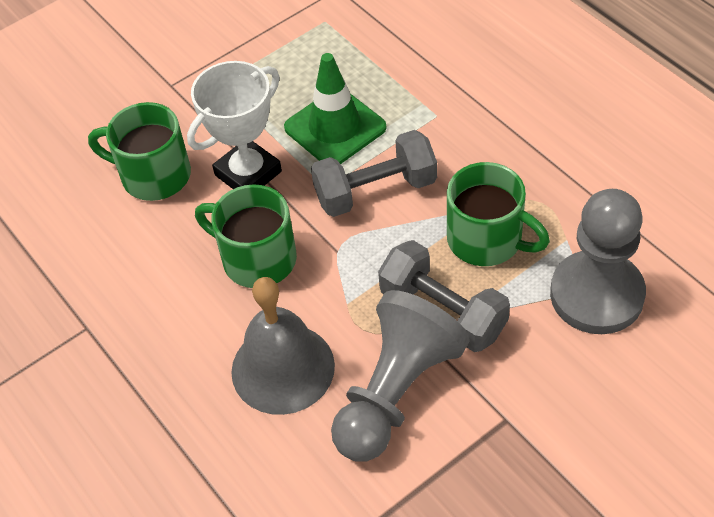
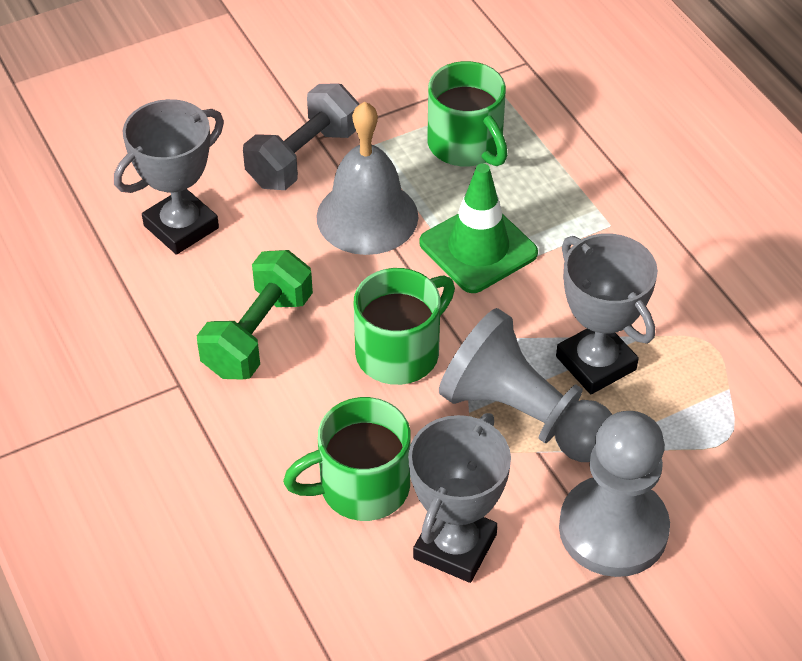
green dumbbell: 0 -> 1
grey dumbbell: 2 -> 1
grey trophy: 0 -> 3
white trophy: 1 -> 0

